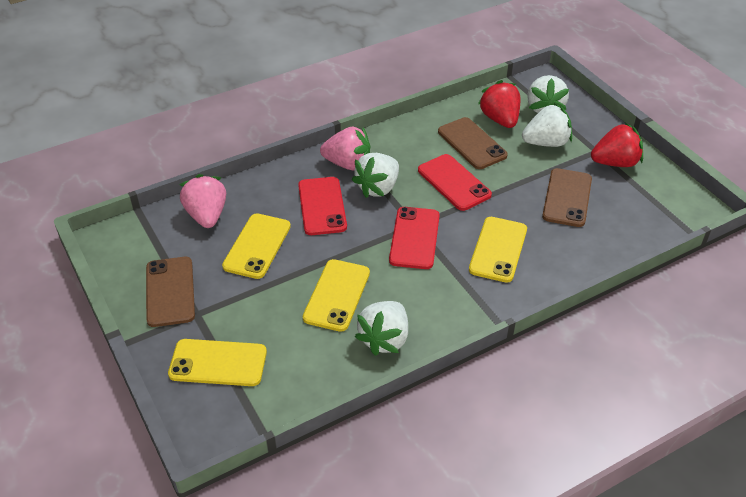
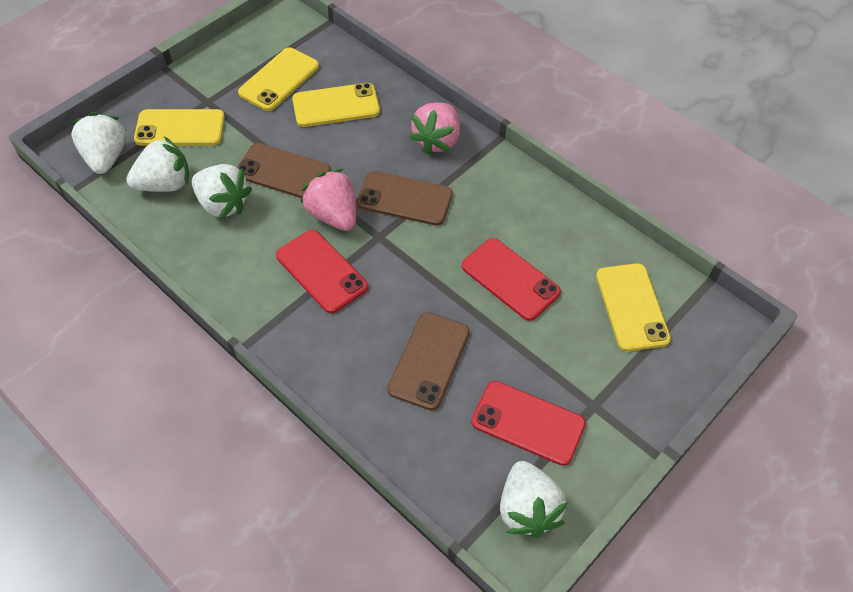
red strawberry: 2 -> 0

